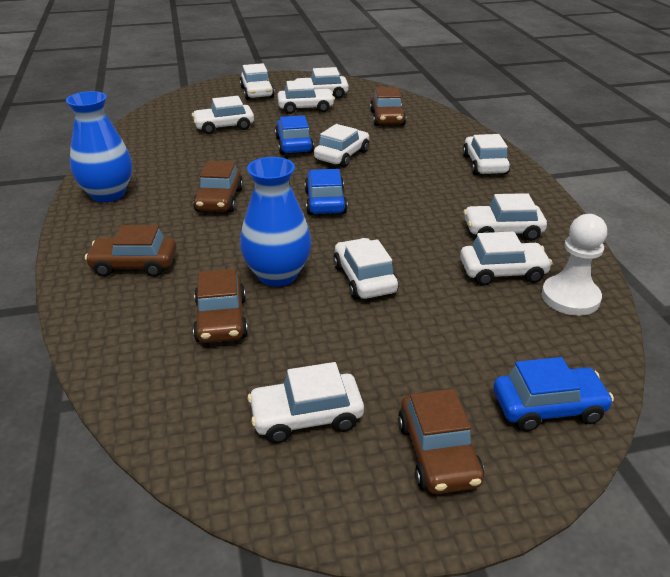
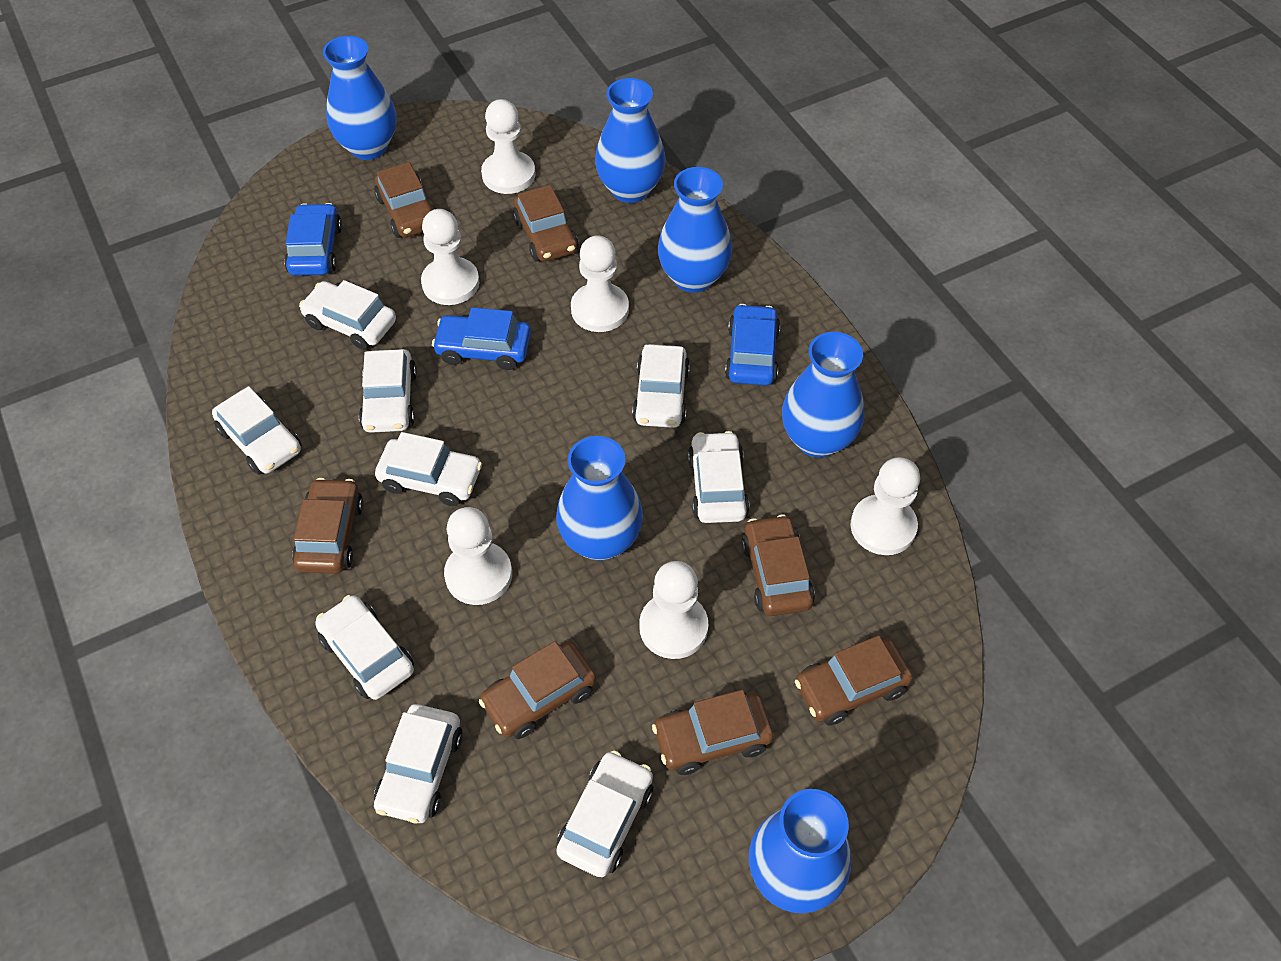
blue vase: 2 -> 6
brown car: 5 -> 7
white car: 10 -> 9
white pawn: 1 -> 6

